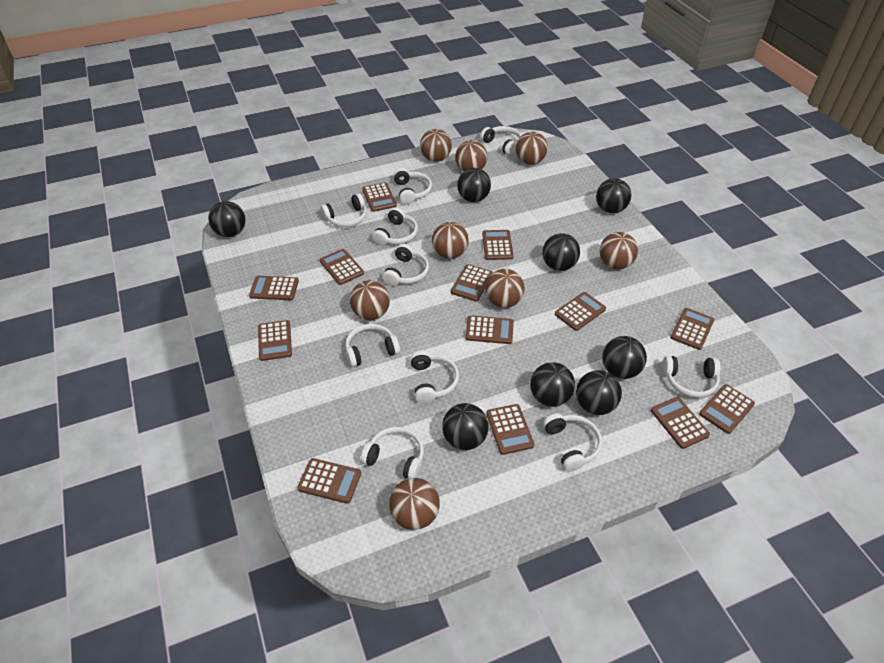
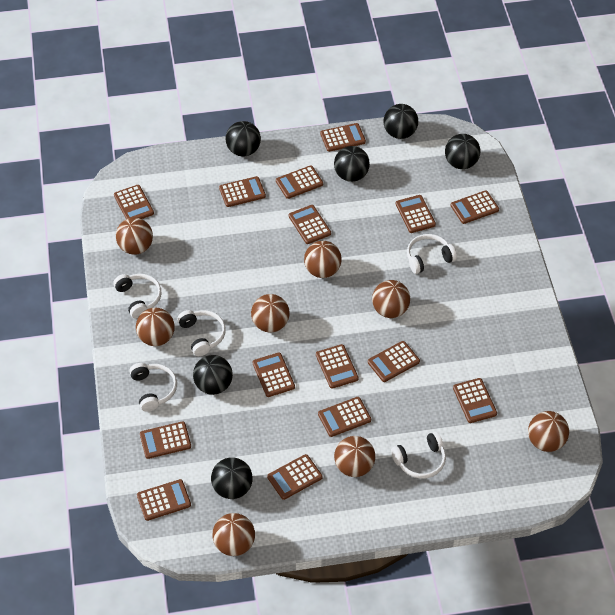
black ball: 8 -> 6
brown calculator: 13 -> 15
white headphones: 10 -> 5

